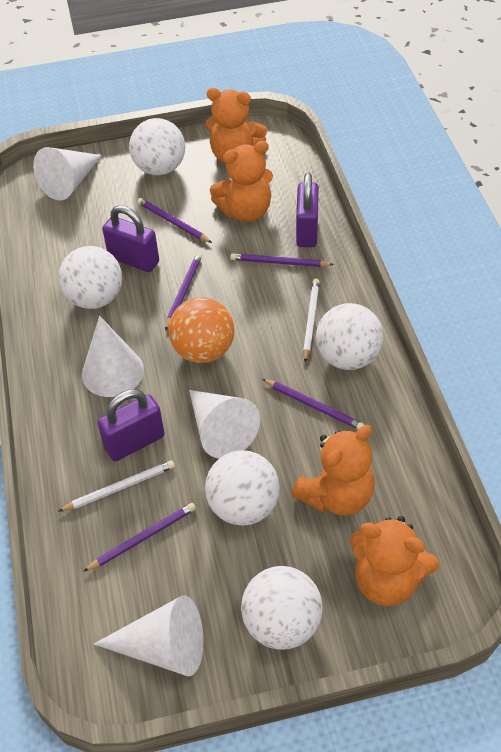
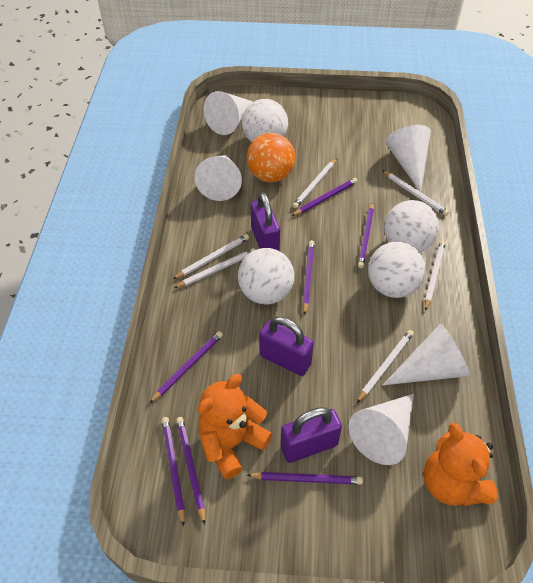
orange teddy bear: 4 -> 2
purple pencil: 5 -> 7
white ball: 5 -> 4
white cone: 4 -> 5
white pencil: 2 -> 6

